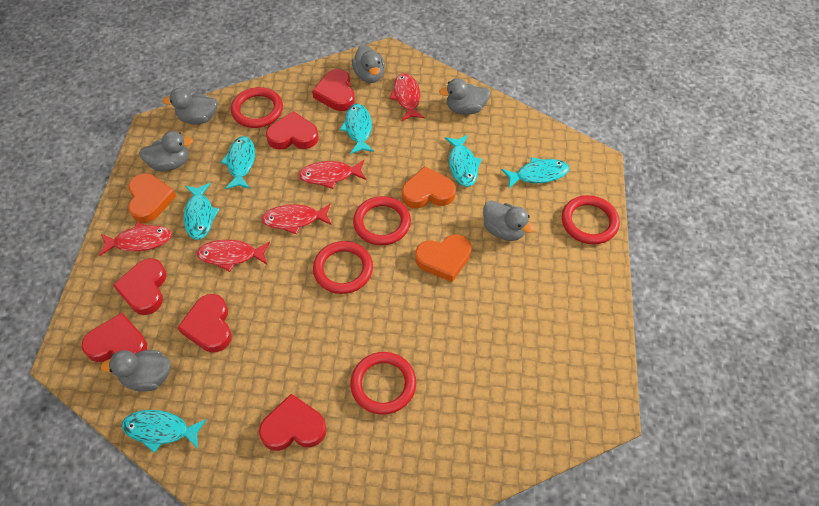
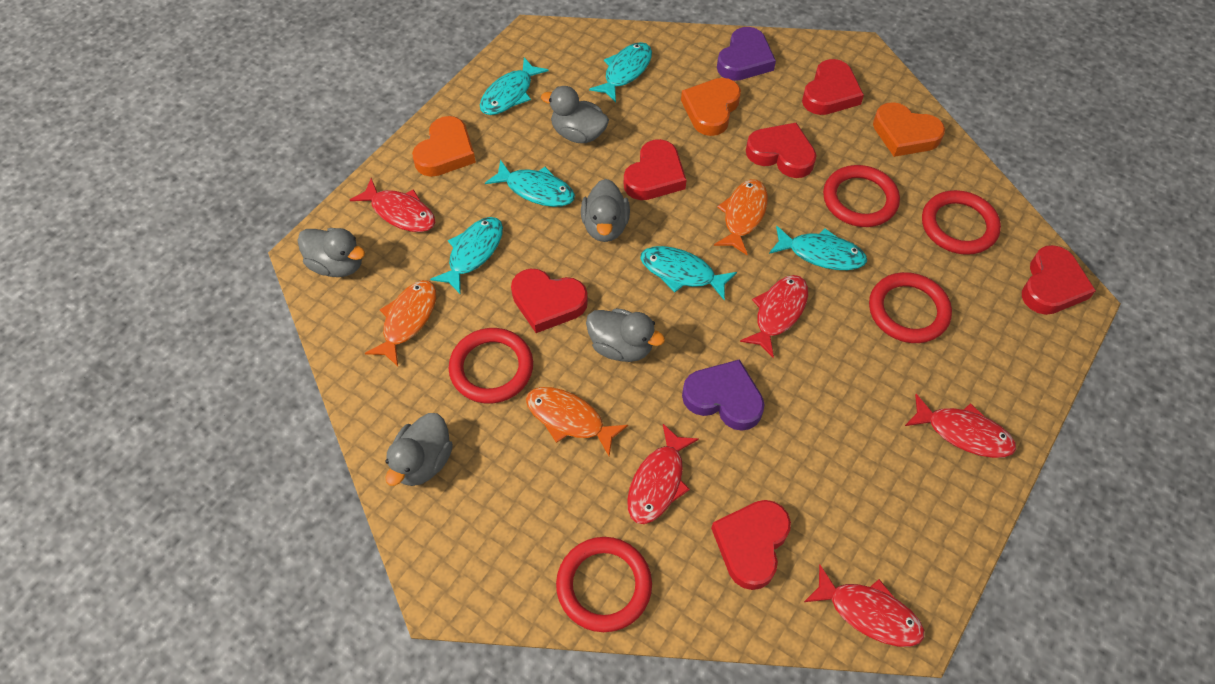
grey duck: 6 -> 5
orange fish: 0 -> 3
purple heart: 0 -> 2

